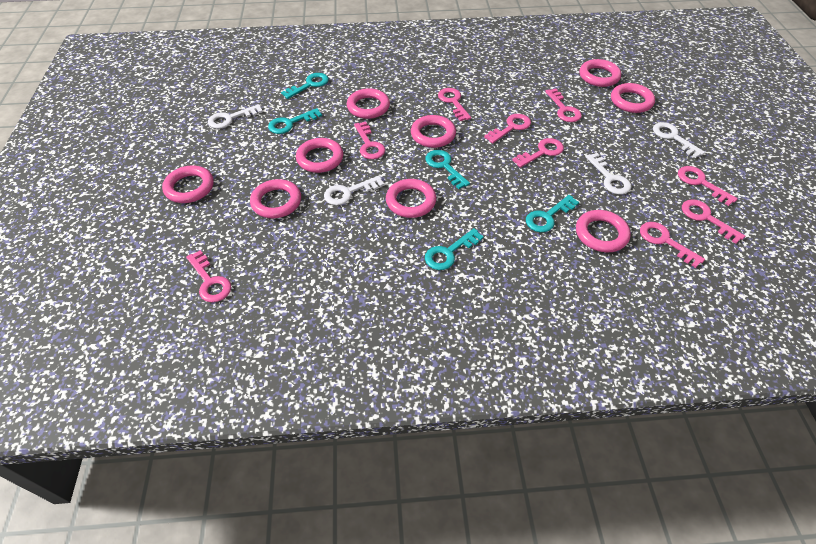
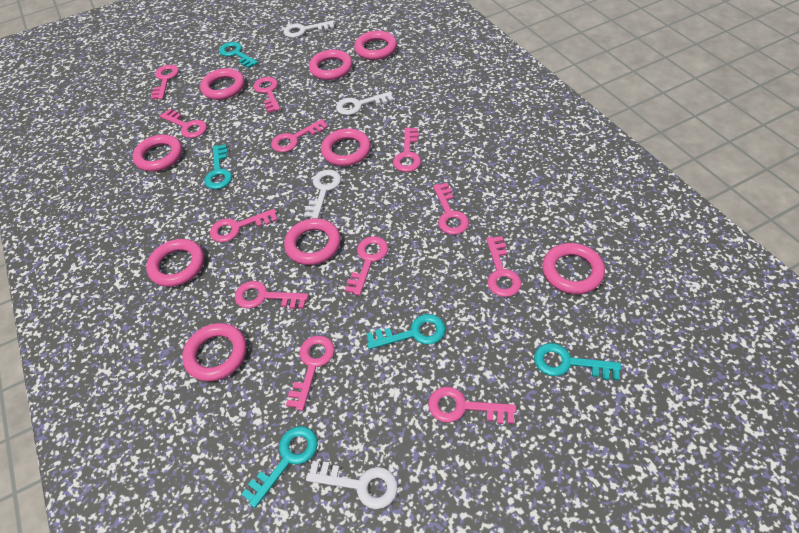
pink key: 9 -> 12

